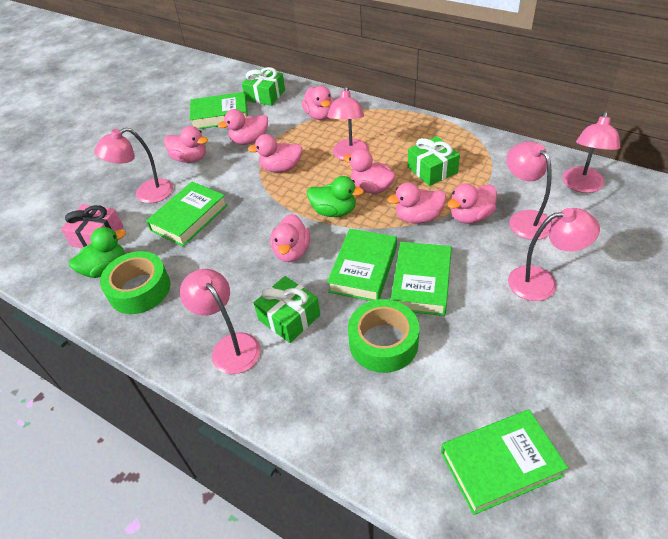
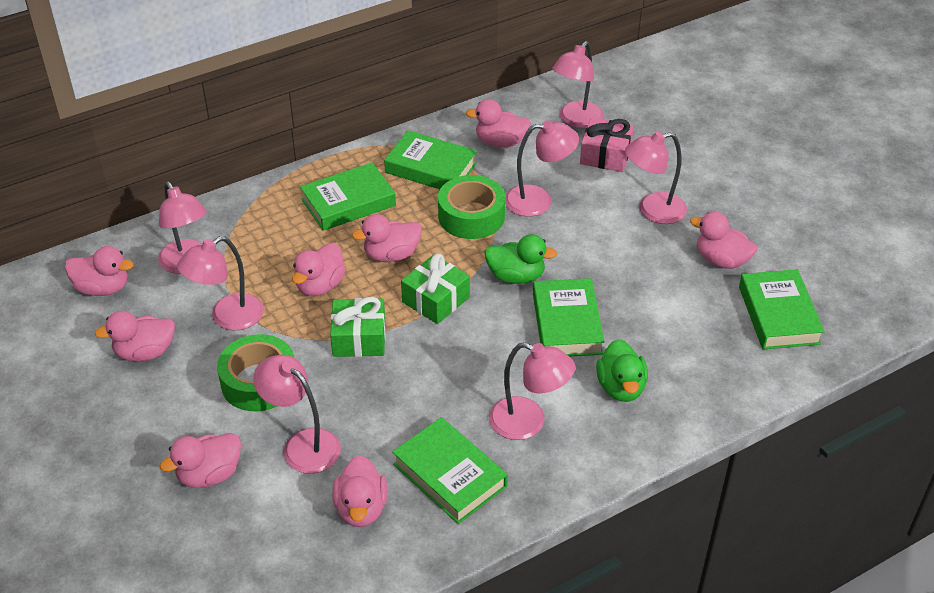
green gift: 3 -> 2
pink lamp: 6 -> 7

